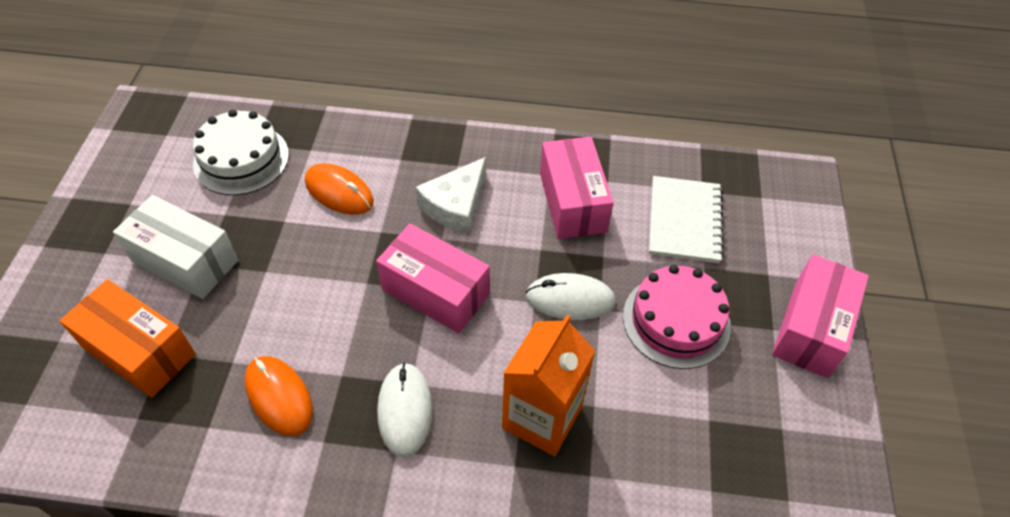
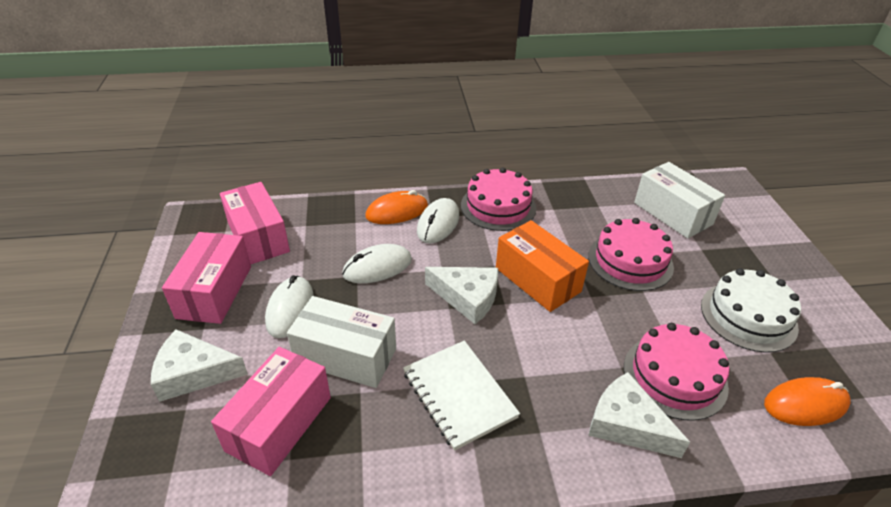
orange carton: 1 -> 0
pink cake: 1 -> 3
white box: 1 -> 2
white cheese: 1 -> 3
white mouse: 2 -> 3

